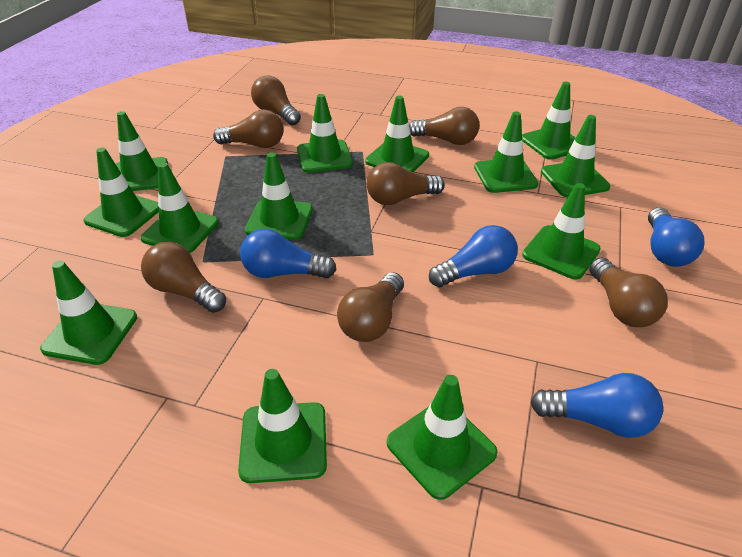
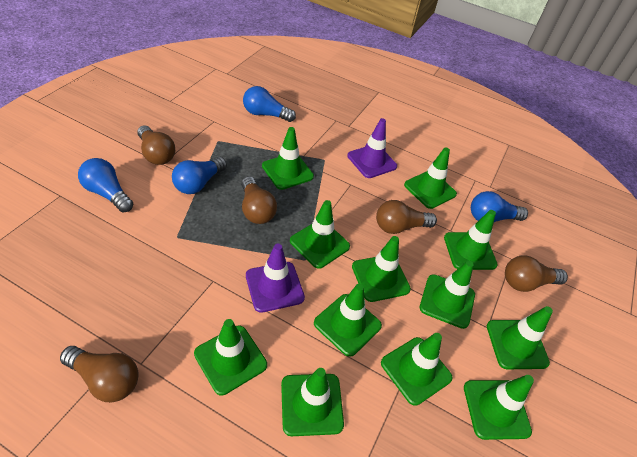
brown light bulb: 7 -> 5
green traffic cone: 13 -> 12
purple traffic cone: 0 -> 2

